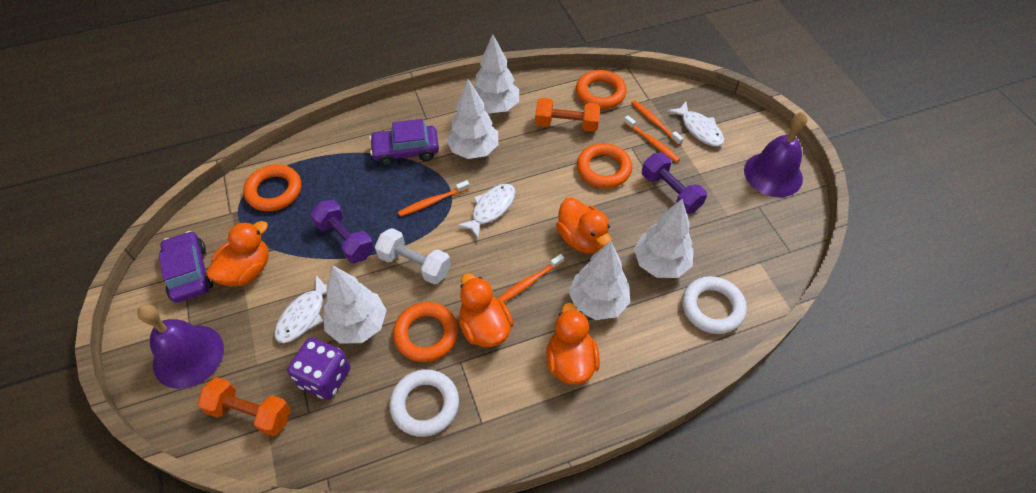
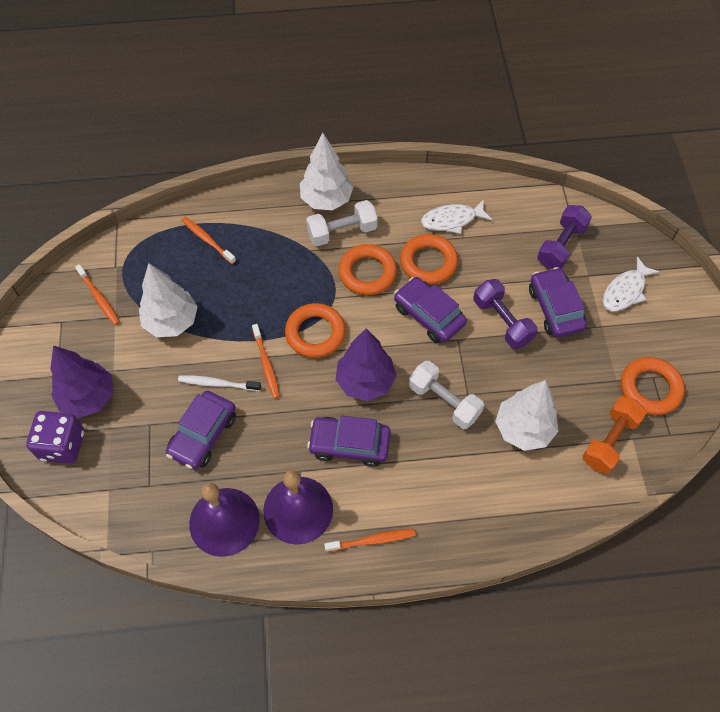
orange duck: 4 -> 0
orange dumbbell: 2 -> 1
purple car: 2 -> 4
purple tree: 0 -> 2
white dumbbell: 1 -> 2
white fish: 3 -> 2
white ring: 2 -> 0
white toothbrush: 0 -> 1
white tree: 5 -> 3

